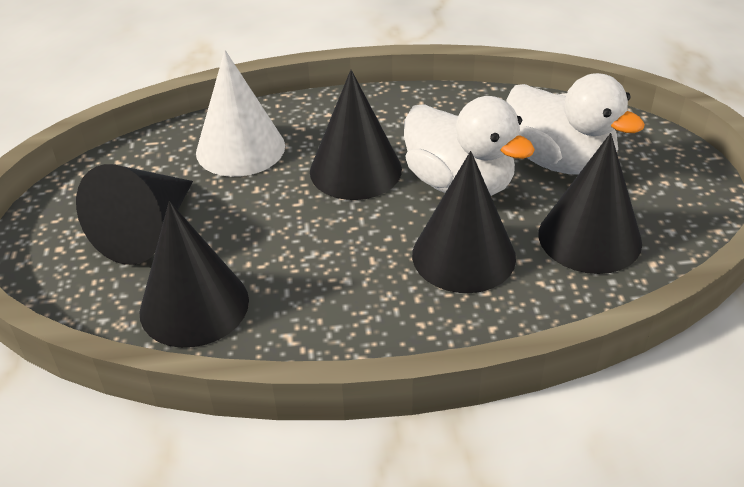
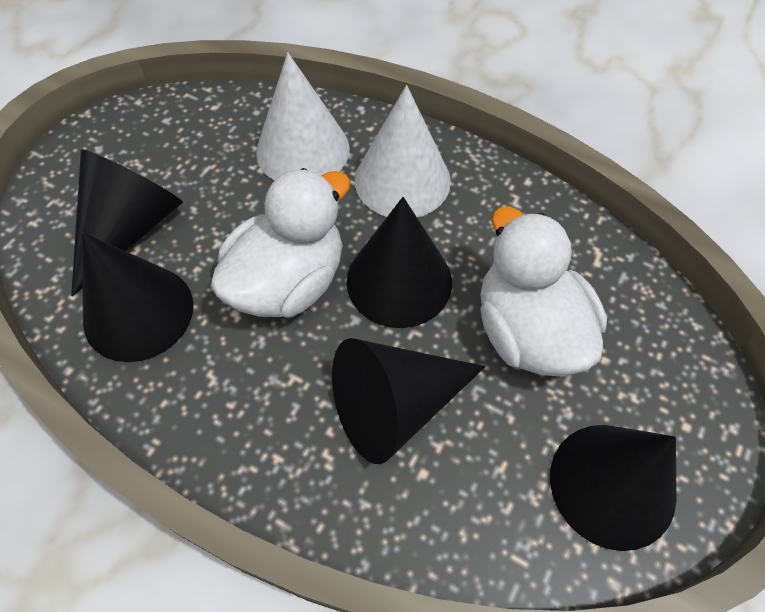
white cone: 1 -> 2

